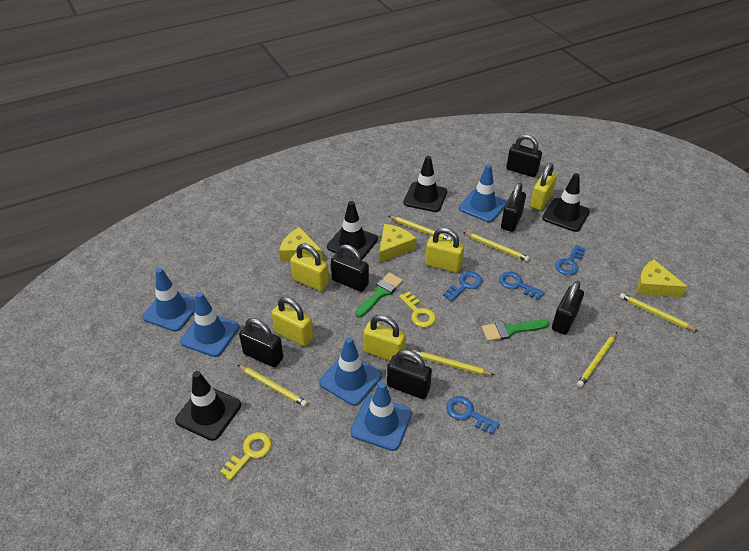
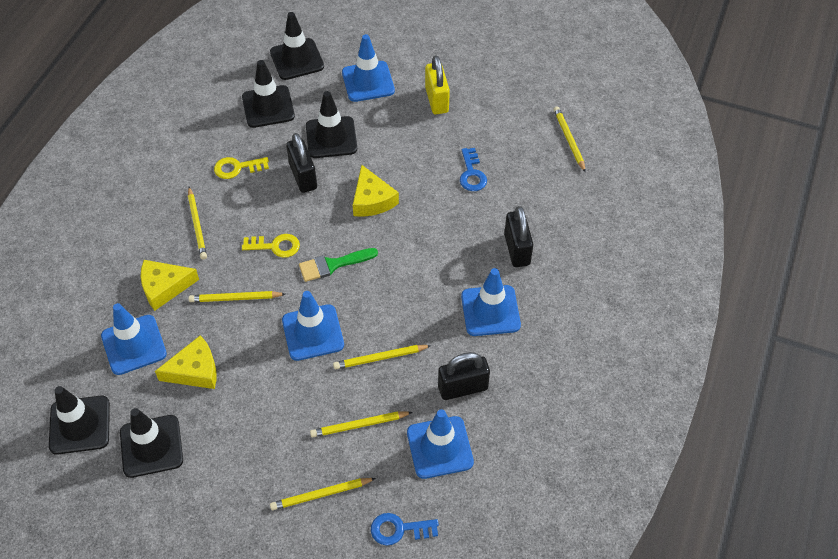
black padlock: 6 -> 3
black traffic cone: 4 -> 5
blue key: 4 -> 2
green brush: 2 -> 1
yellow padlock: 5 -> 1

